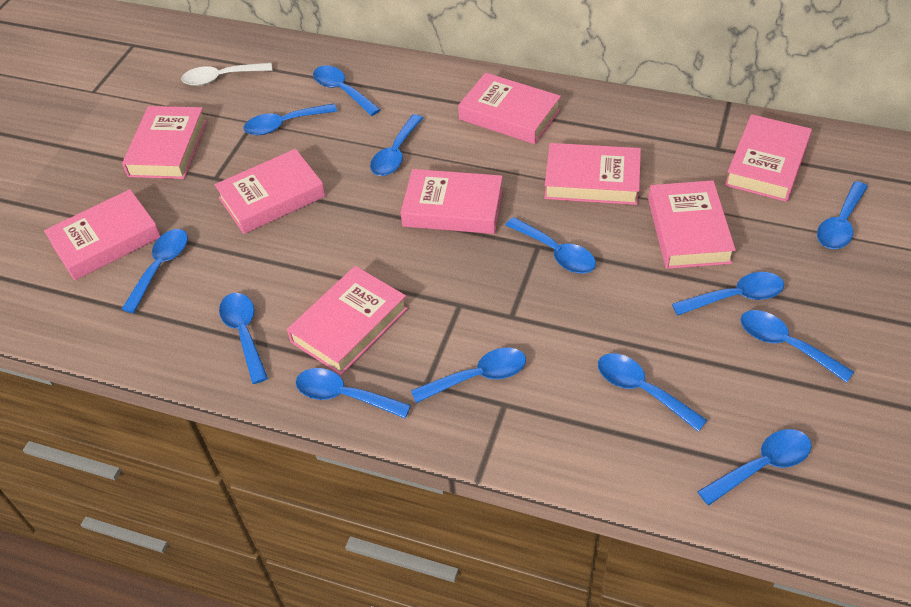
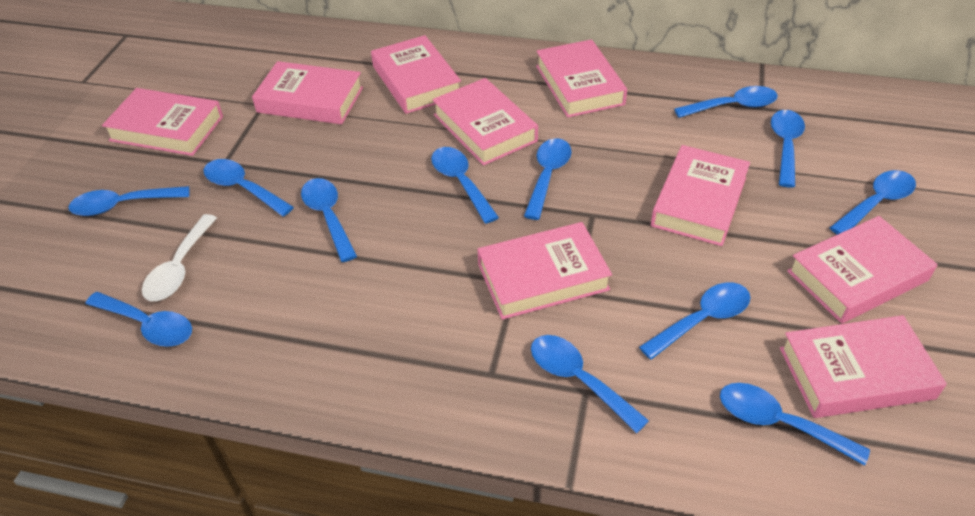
blue spoon: 13 -> 12

